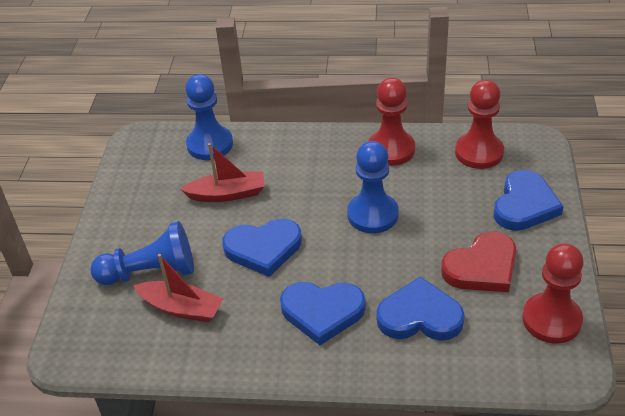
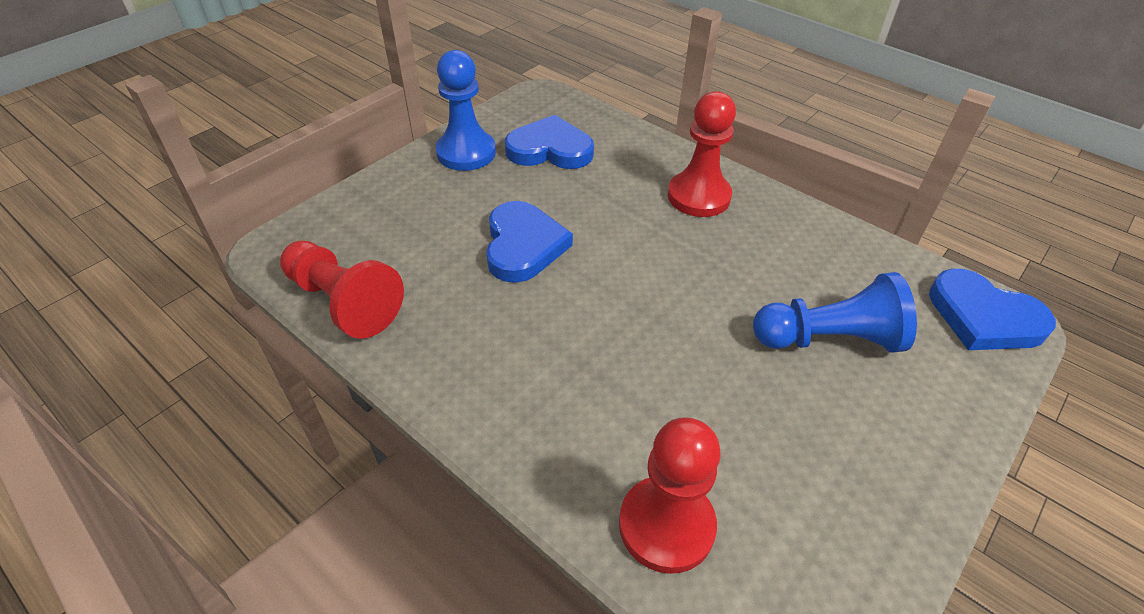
blue heart: 4 -> 3
blue pawn: 3 -> 2
red boat: 2 -> 0
red heart: 1 -> 0

